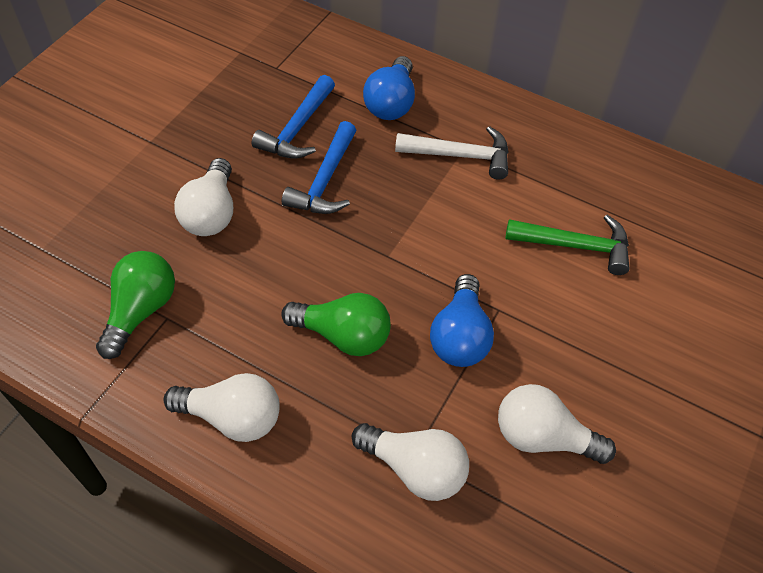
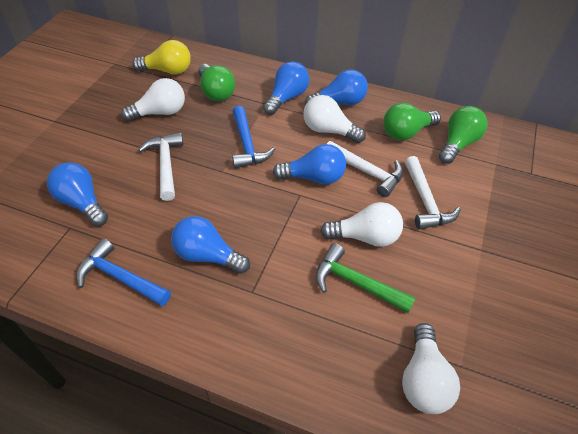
blue light bulb: 2 -> 5
green light bulb: 2 -> 3
white hammer: 1 -> 3
yellow light bulb: 0 -> 1

